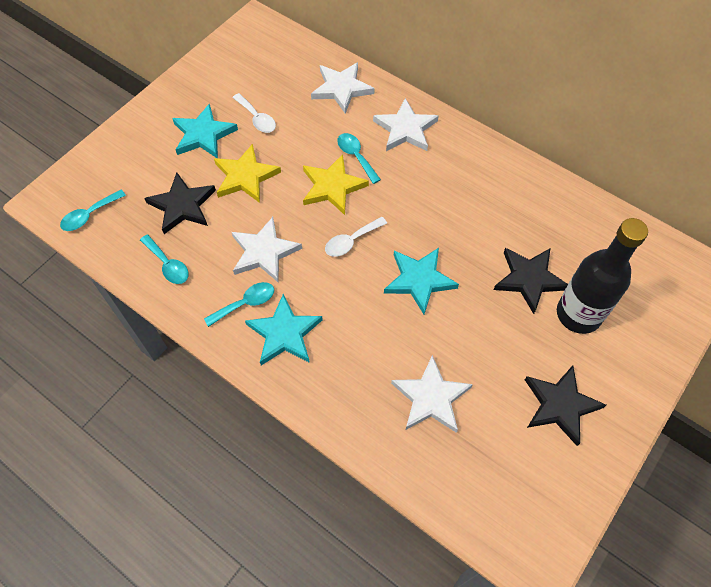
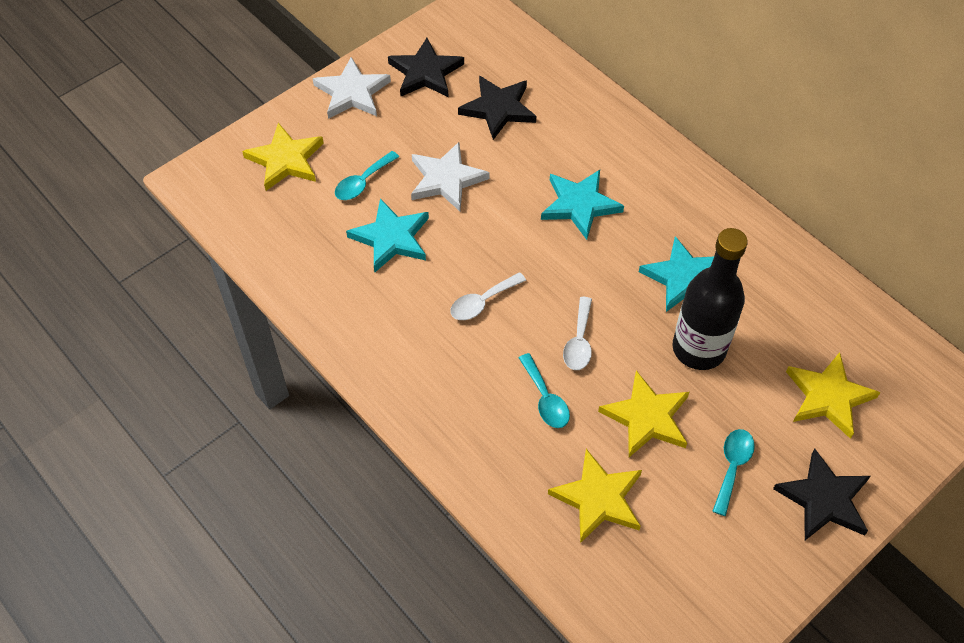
turquoise spoon: 4 -> 3
white star: 4 -> 2
yellow star: 2 -> 4

